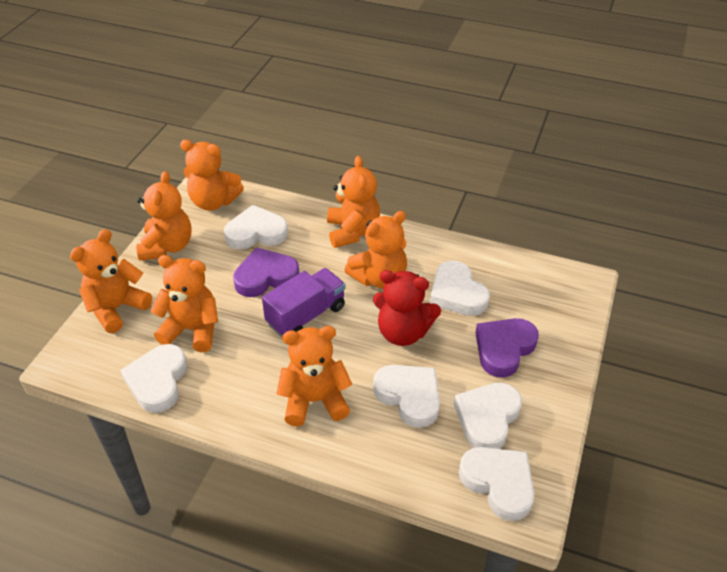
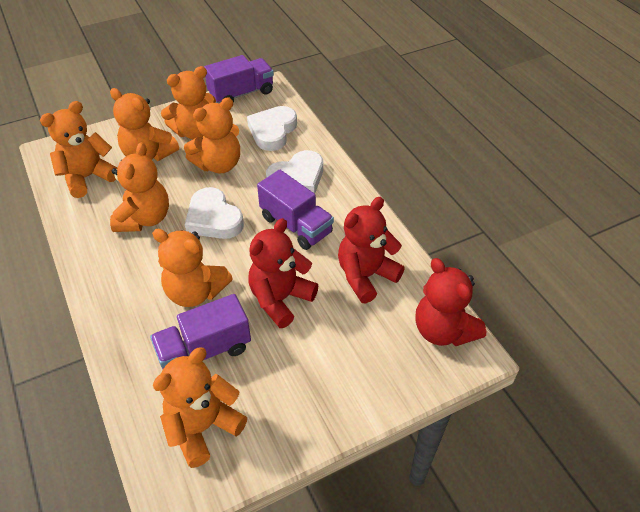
purple heart: 2 -> 0
purple truck: 1 -> 3
red teddy bear: 1 -> 3
white heart: 6 -> 3

